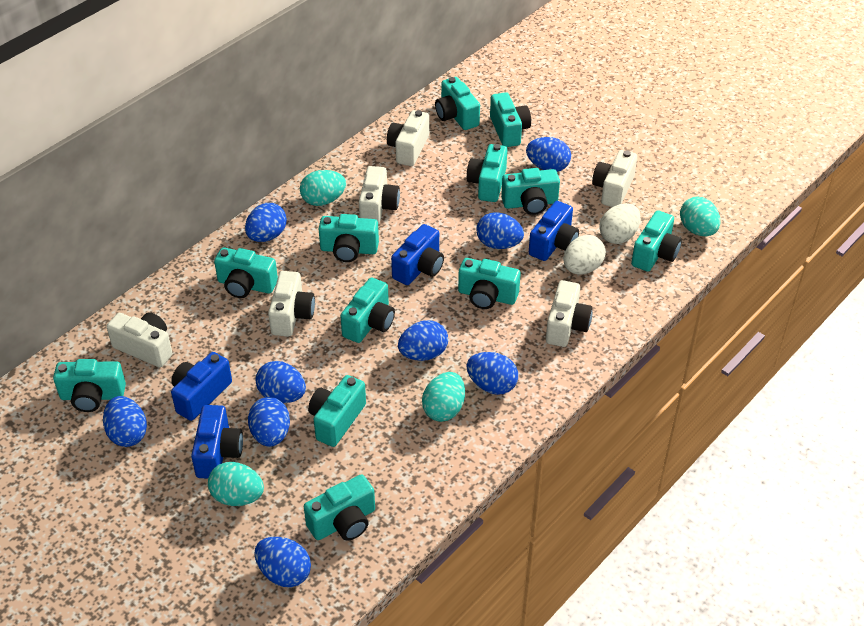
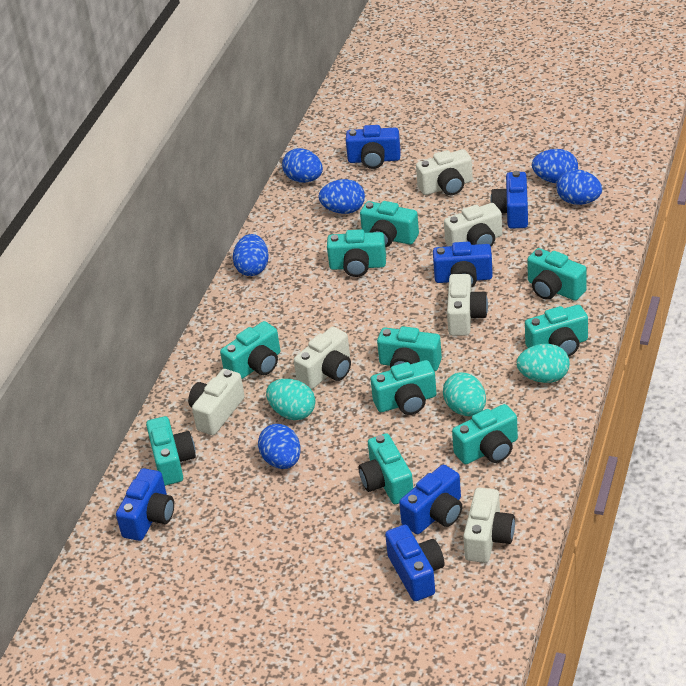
blue camera: 4 -> 6
blue egg: 9 -> 6
turquoise camera: 12 -> 10
turquoise egg: 4 -> 3
white egg: 2 -> 0

